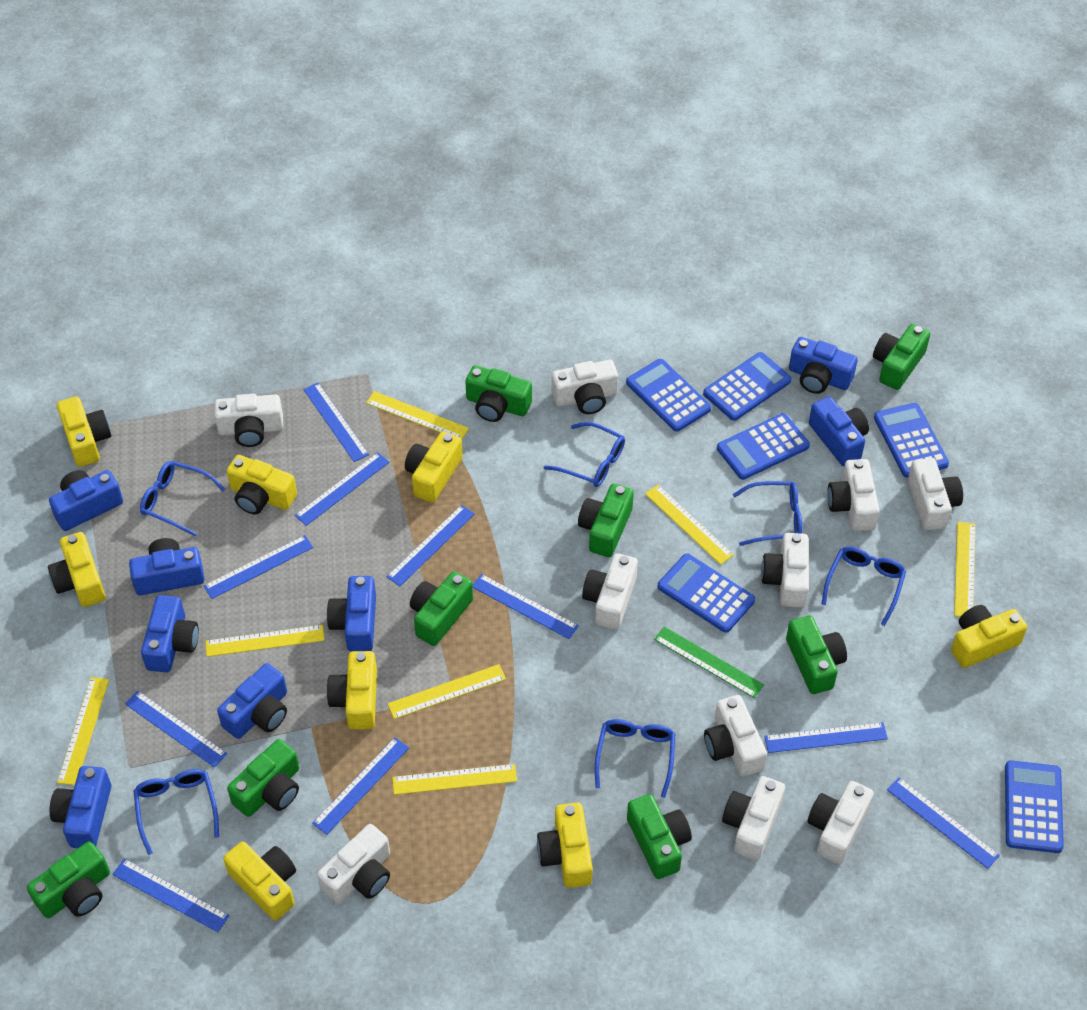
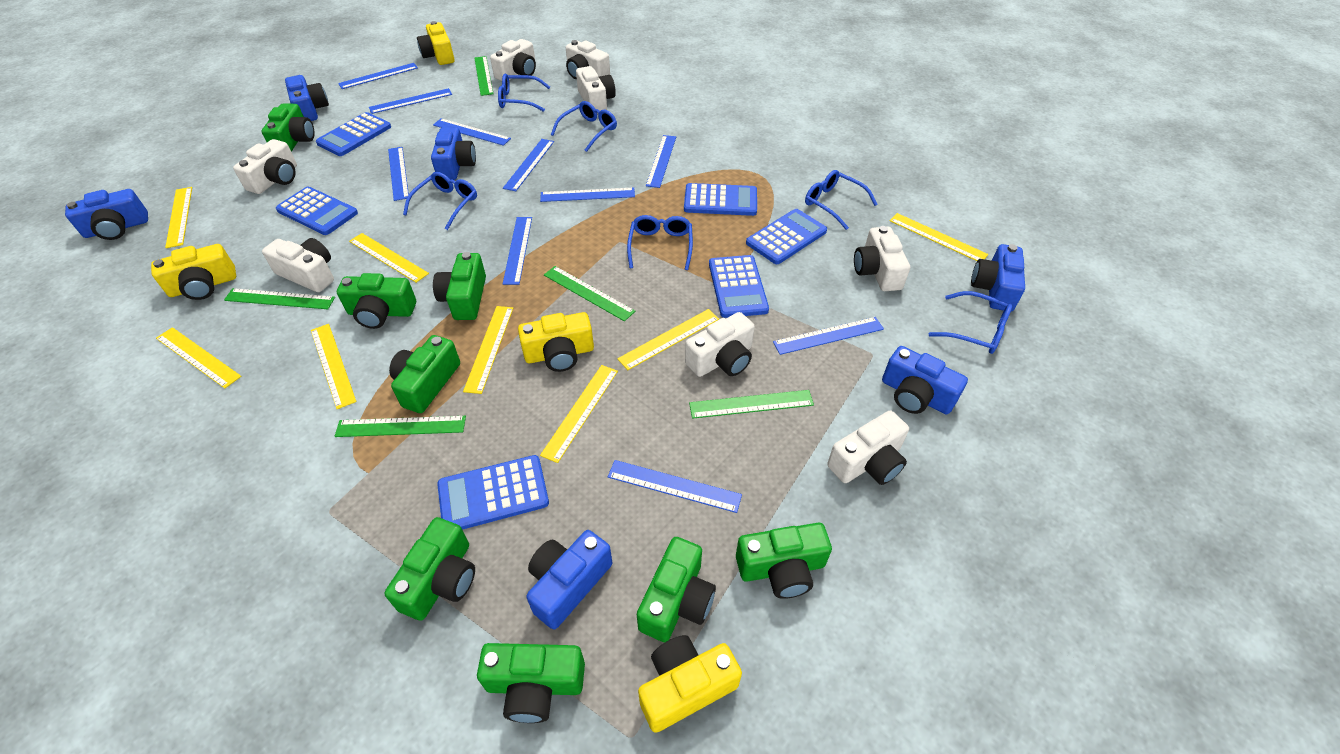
blue camera: 8 -> 6
green ruler: 1 -> 5
white camera: 10 -> 8
yellow camera: 8 -> 4
yellow ruler: 7 -> 8

